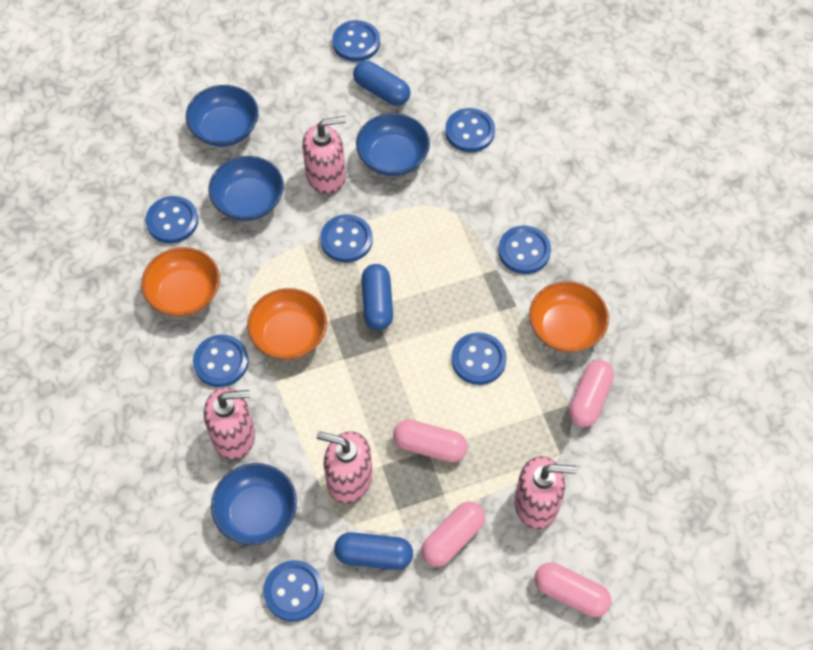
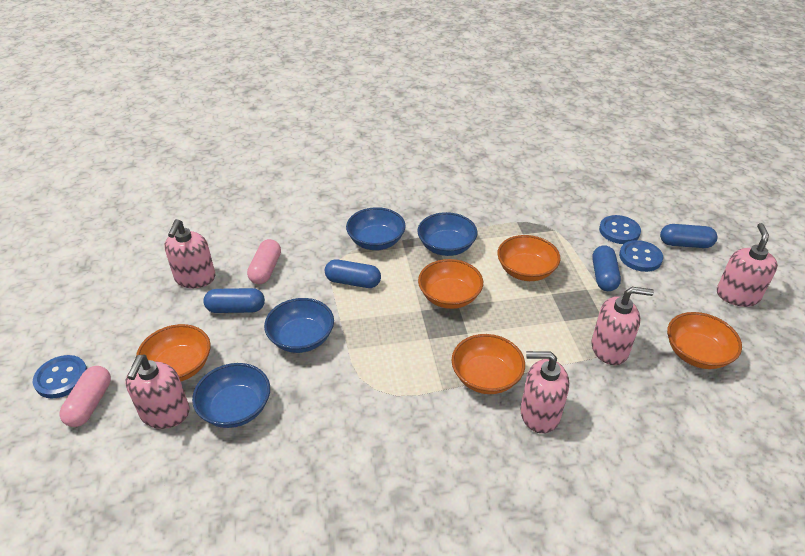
blue button: 8 -> 3
blue capsule: 3 -> 4
orange bowl: 3 -> 5
pink capsule: 4 -> 2
pink soap dispenser: 4 -> 5

